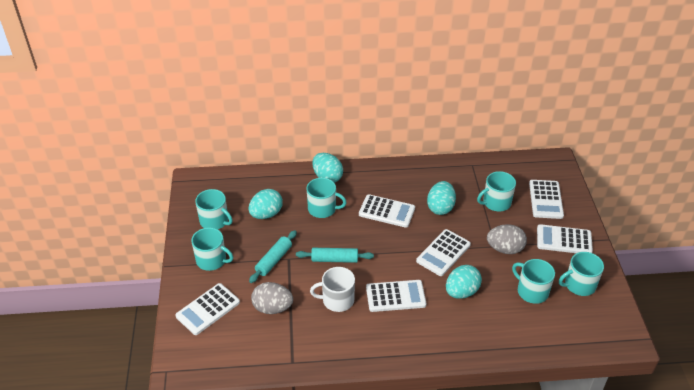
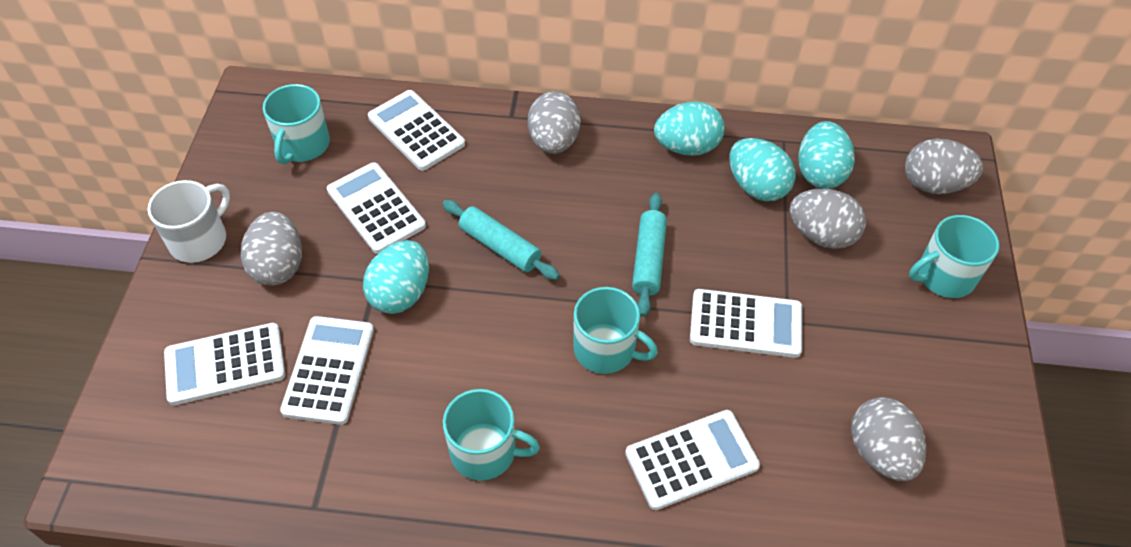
grey egg: 2 -> 5
turquoise mug: 6 -> 4

